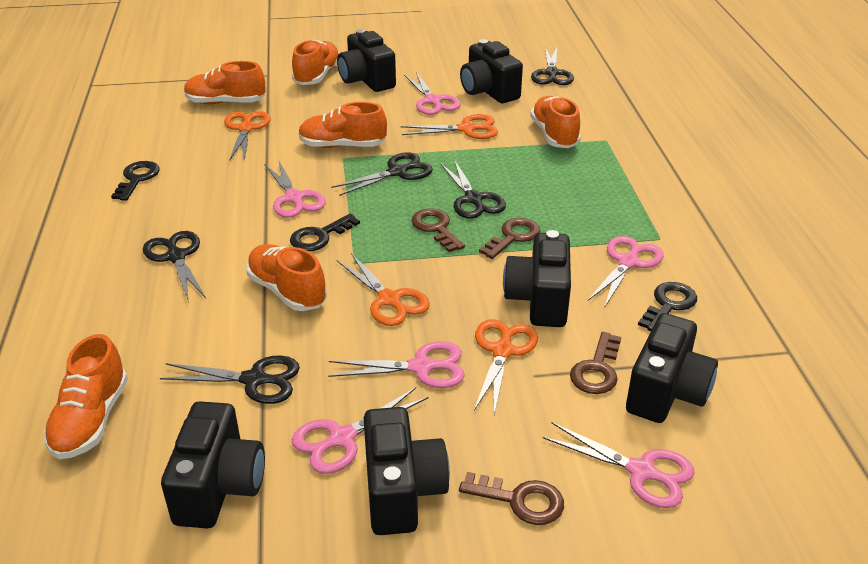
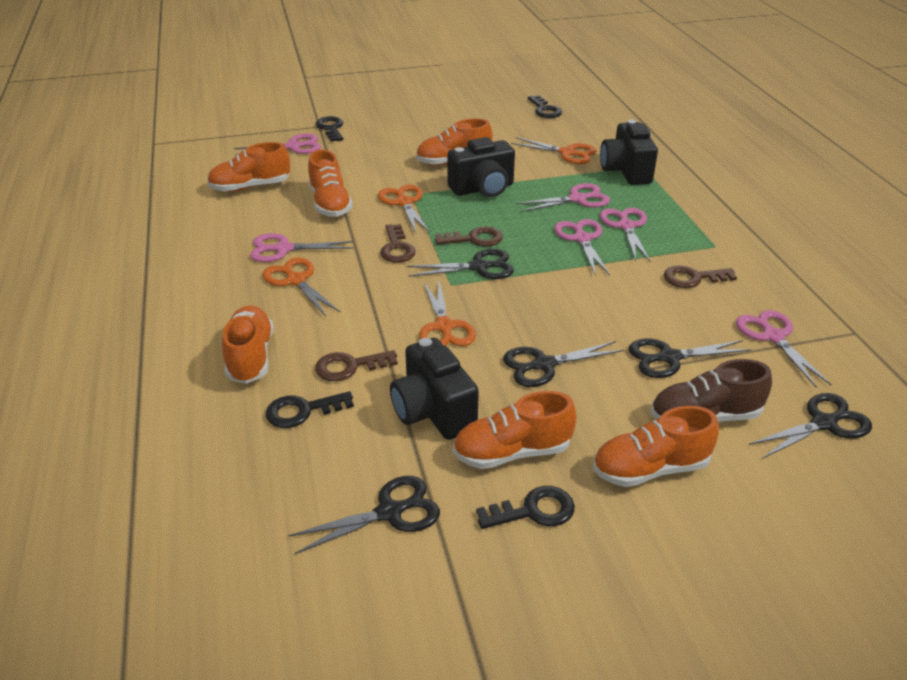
black camera: 6 -> 3
black key: 3 -> 4
brown shoe: 0 -> 1

